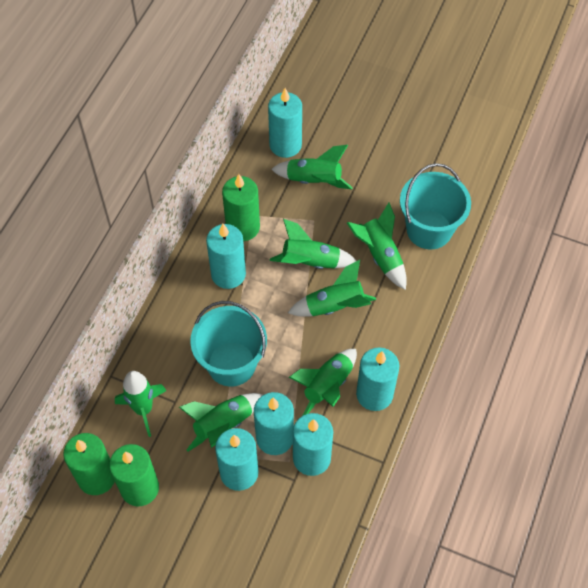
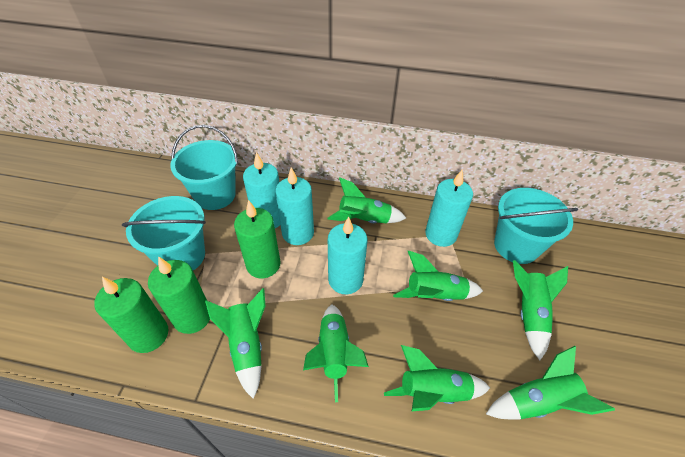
turquoise bucket: 2 -> 3
turquoise candle: 6 -> 4

